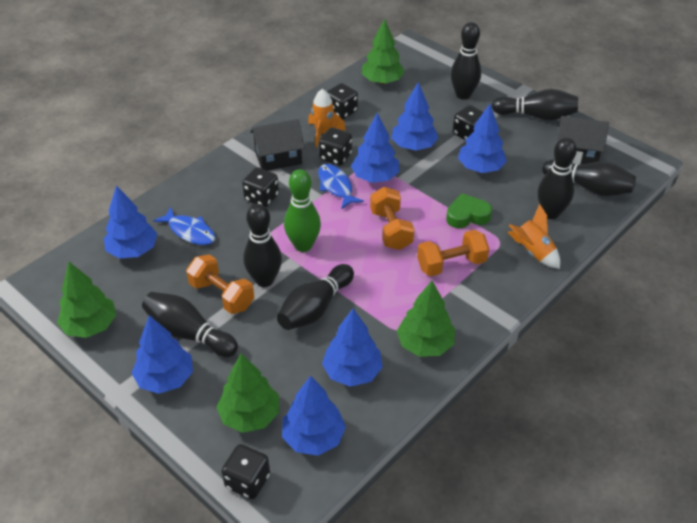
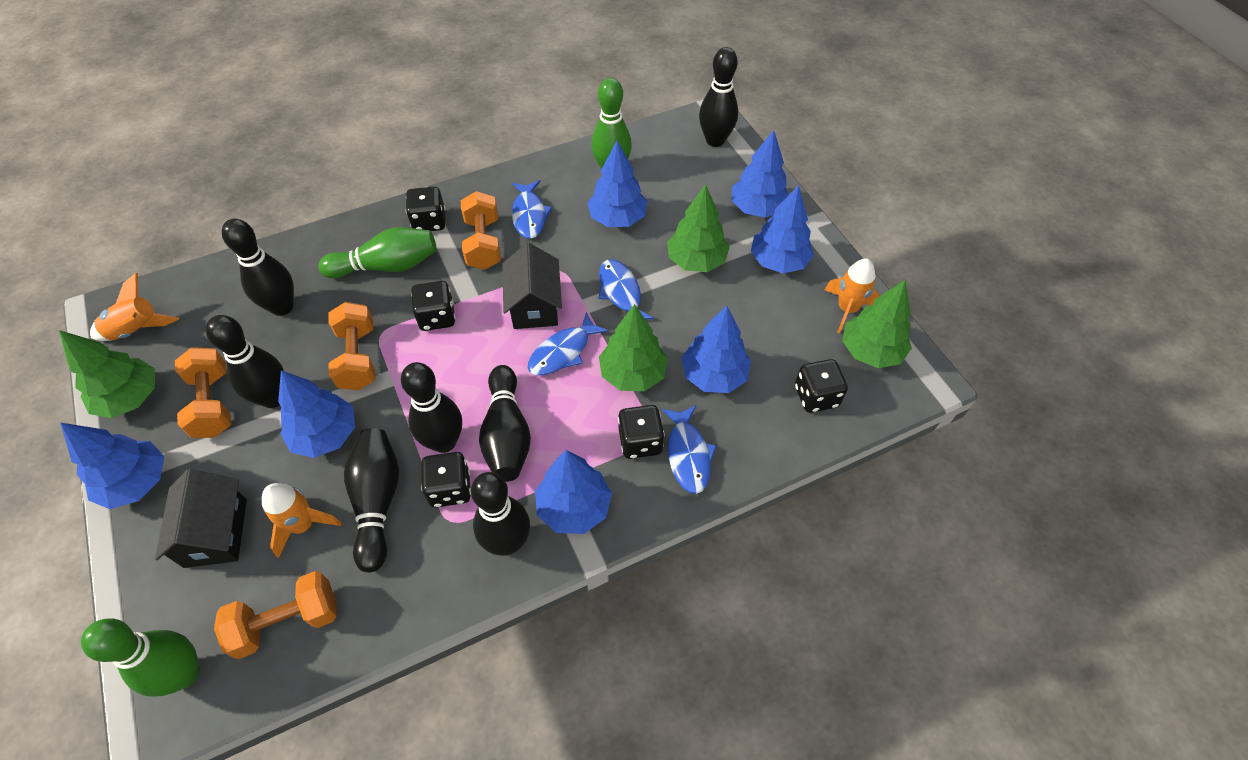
blue fish: 2 -> 4
green bowling pin: 1 -> 3
green heart: 1 -> 0
orange dumbbell: 3 -> 4
orange rocket: 2 -> 3

